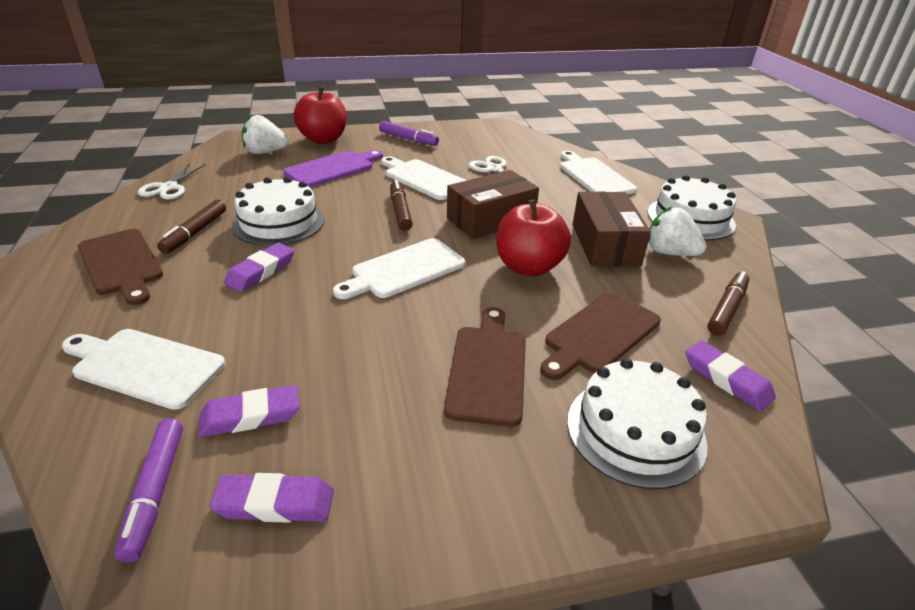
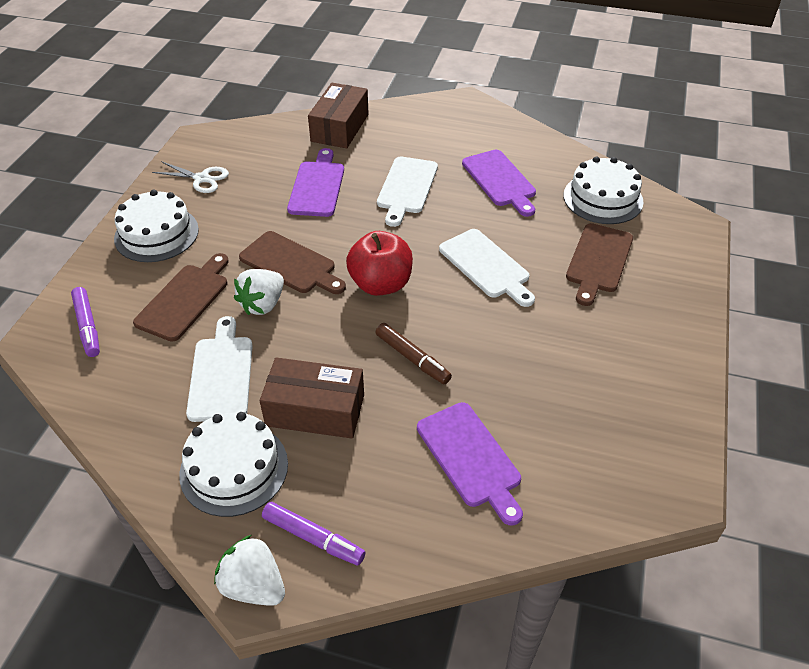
brown marker: 3 -> 1
purple cutting board: 1 -> 3
purple eraser: 4 -> 0
red apple: 2 -> 1
white cutting board: 4 -> 3
white scissors: 2 -> 1

